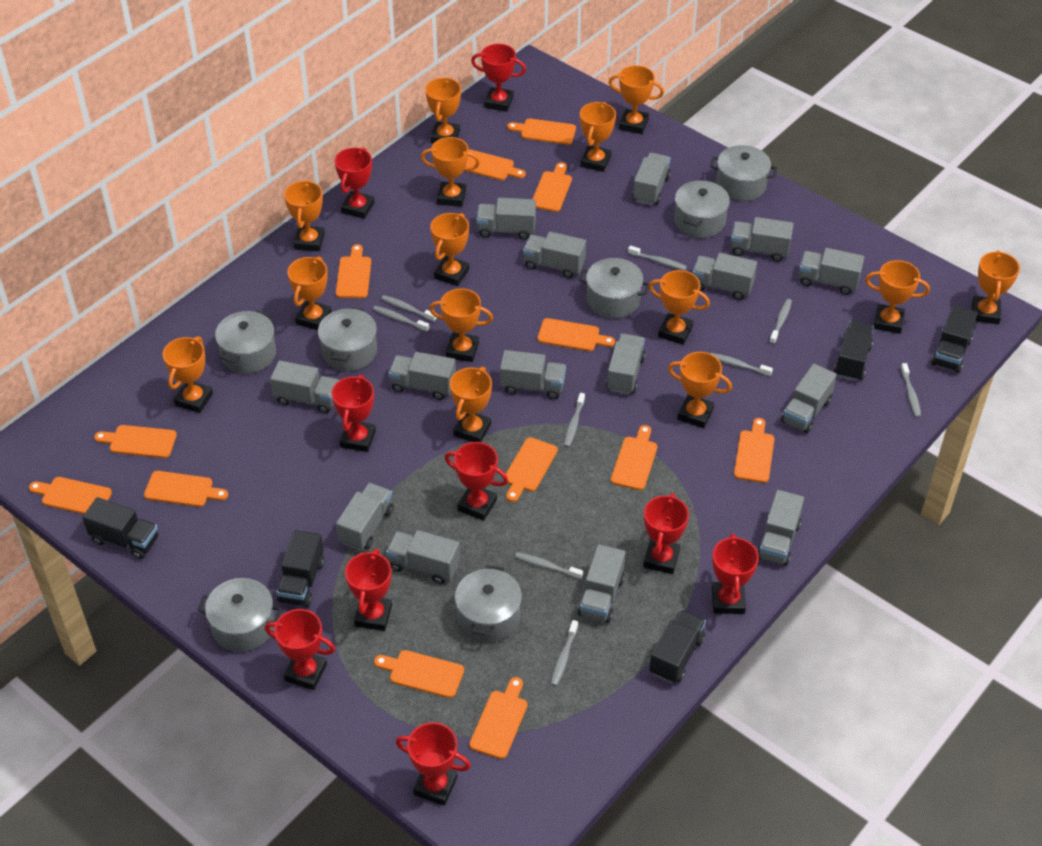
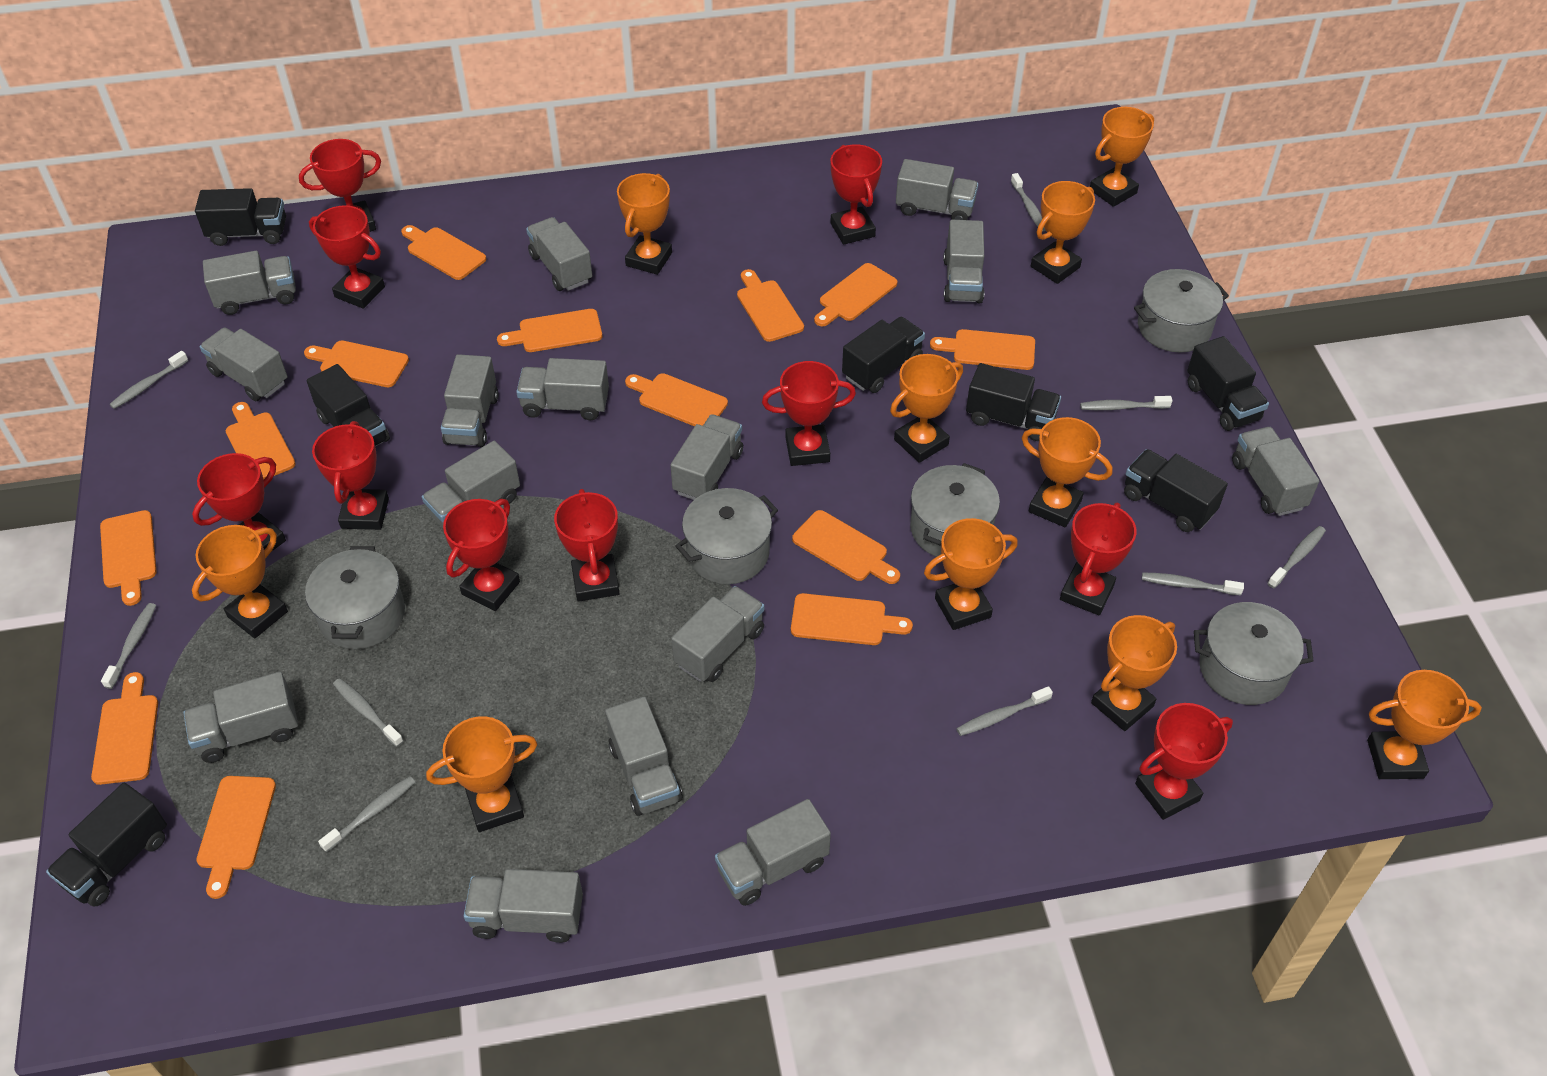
black truck: 5 -> 7
grey pot: 7 -> 5
orange trophy: 14 -> 10
red trophy: 9 -> 10

